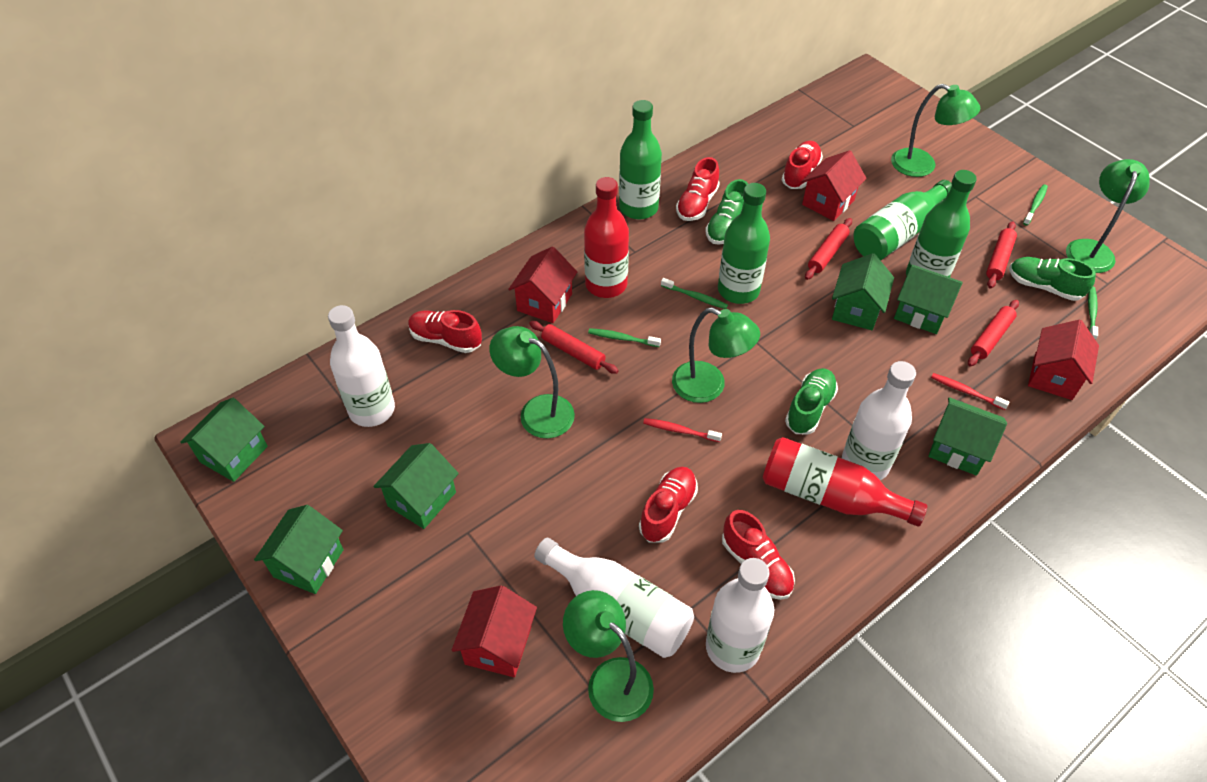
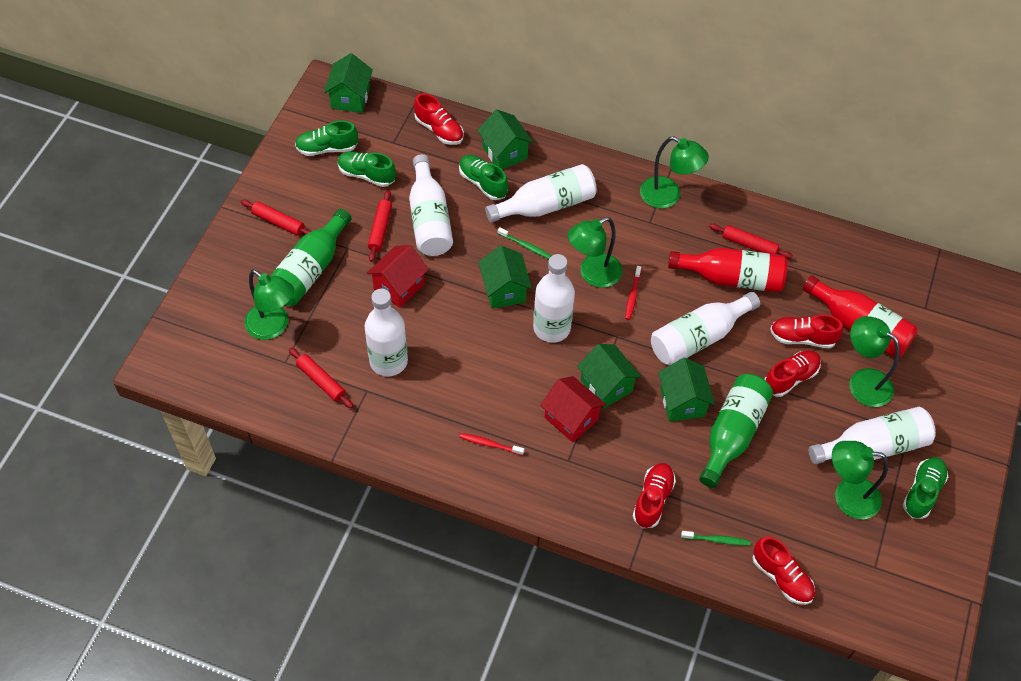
green bottle: 4 -> 2
green house: 6 -> 5
green shoe: 3 -> 4
green toothbrush: 4 -> 2
red house: 4 -> 2
white bottle: 4 -> 6

